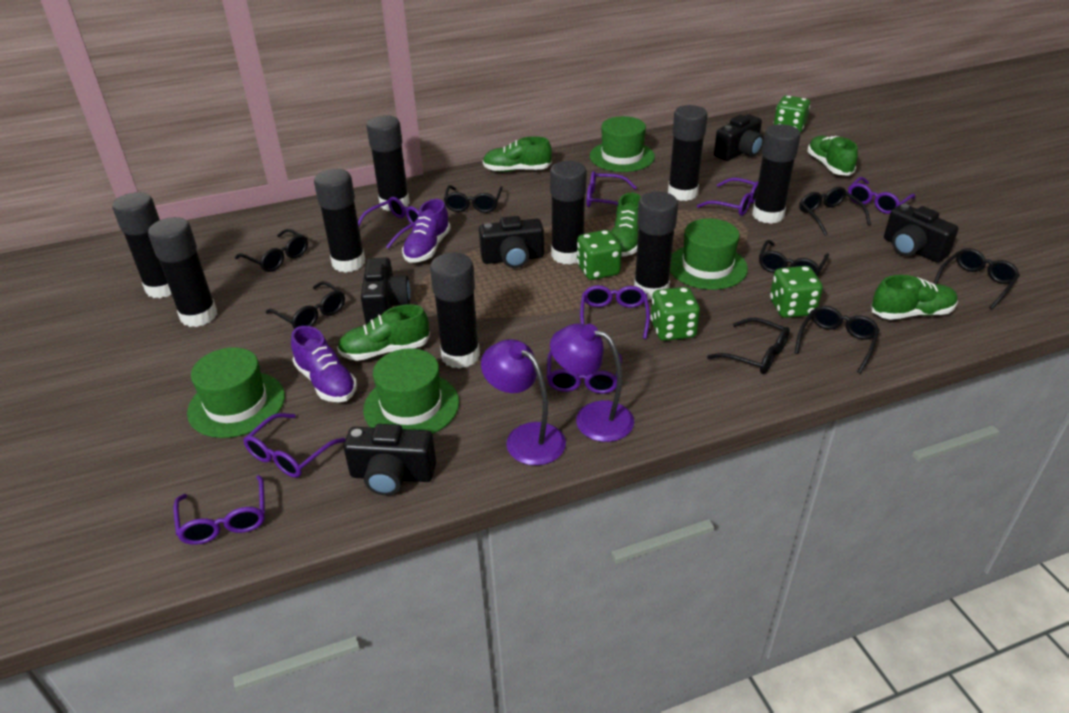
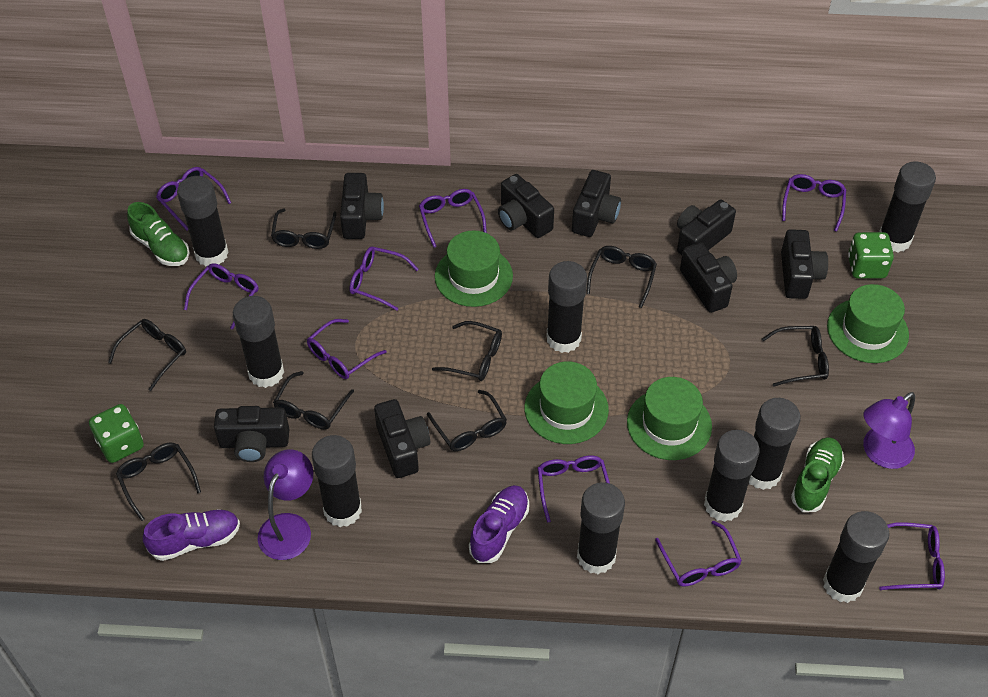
black camera: 5 -> 8
green dice: 4 -> 2
green shoe: 5 -> 2
purple glasses: 8 -> 9

